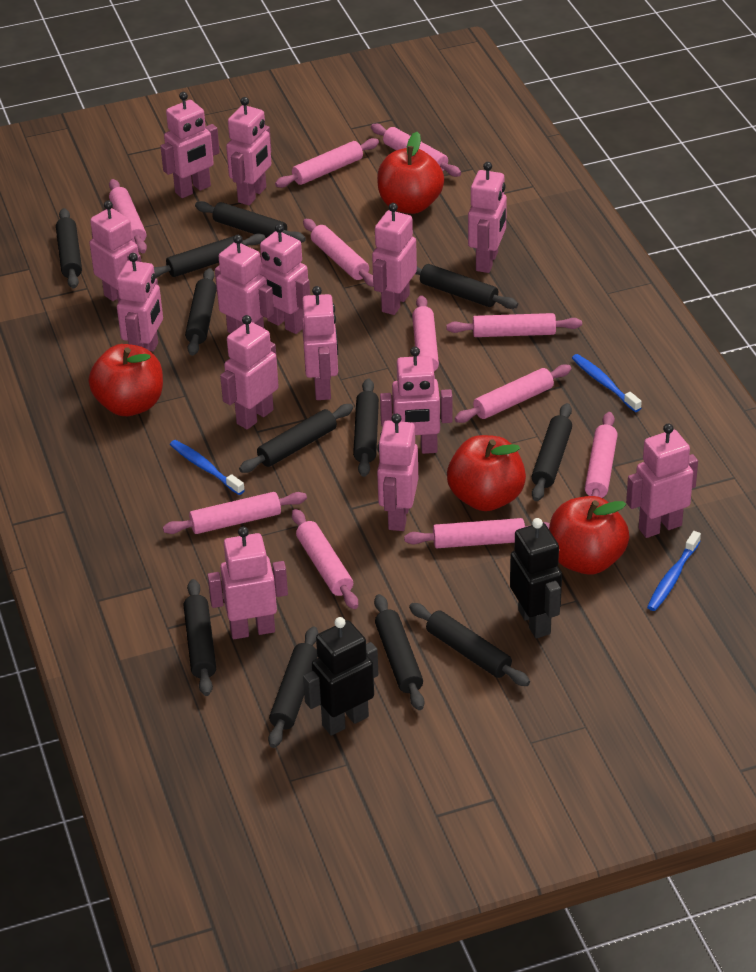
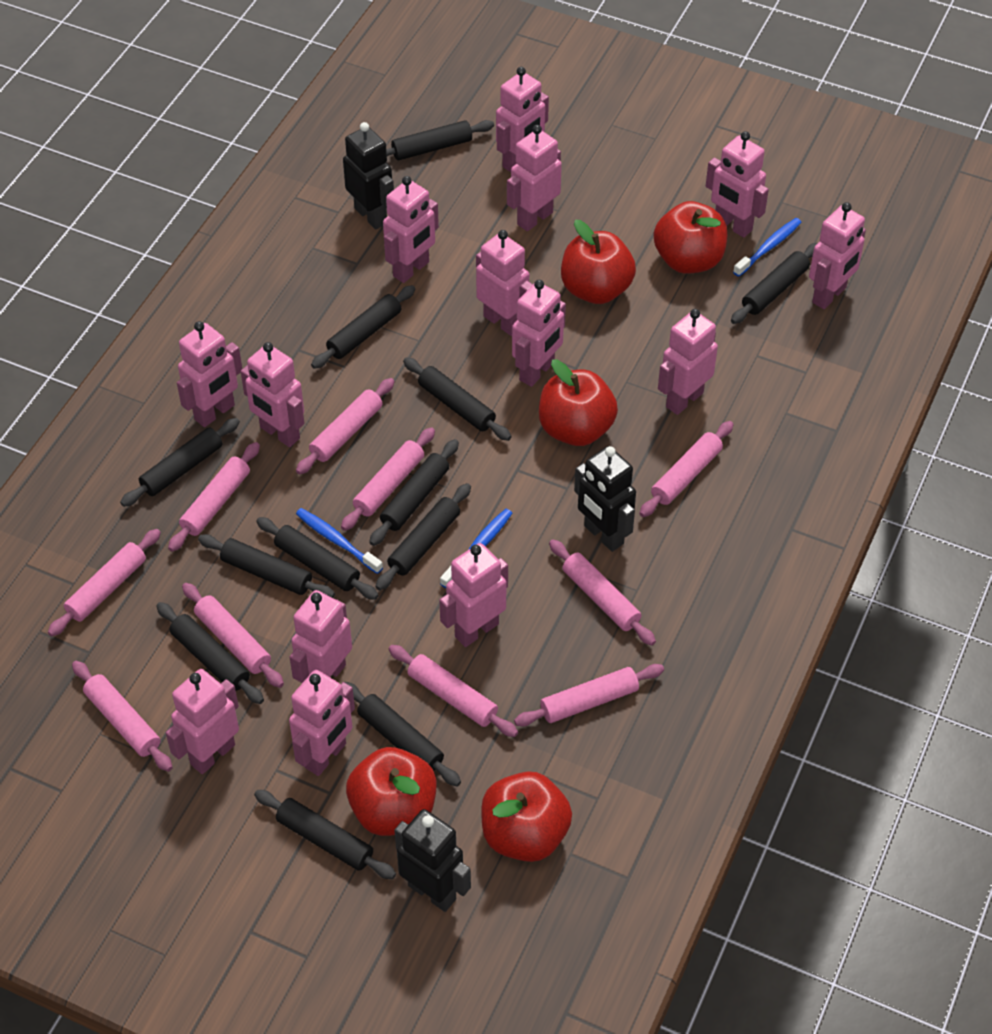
black robot: 2 -> 3
pink rolling pin: 11 -> 10
red apple: 4 -> 5

